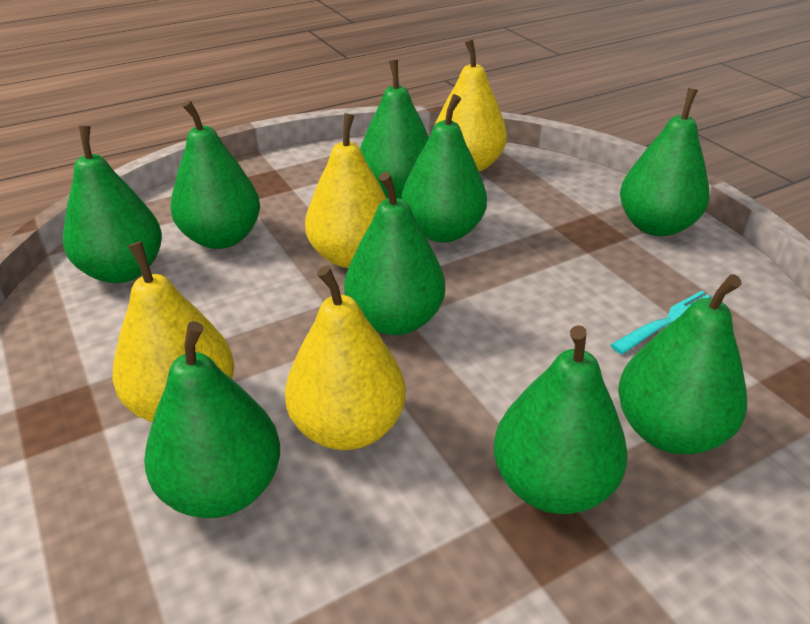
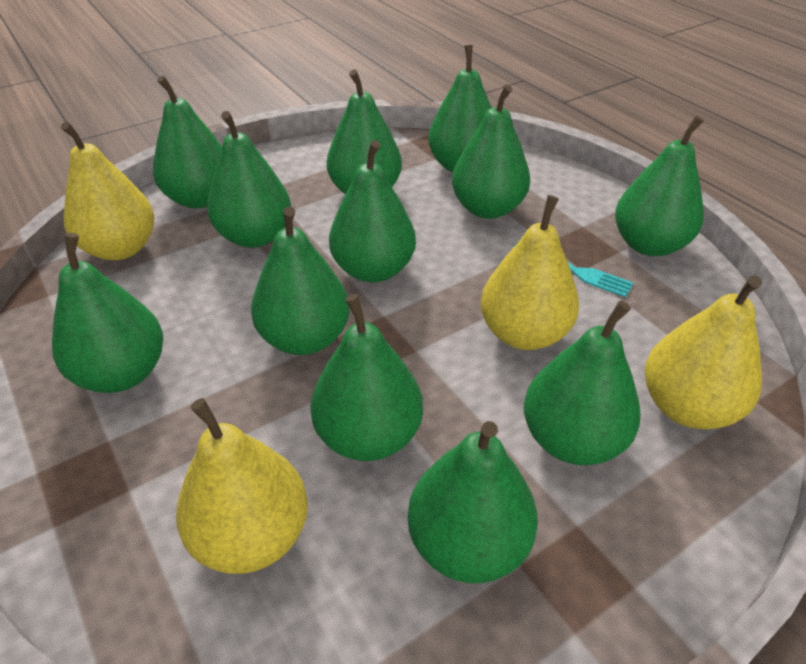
green pear: 9 -> 12

